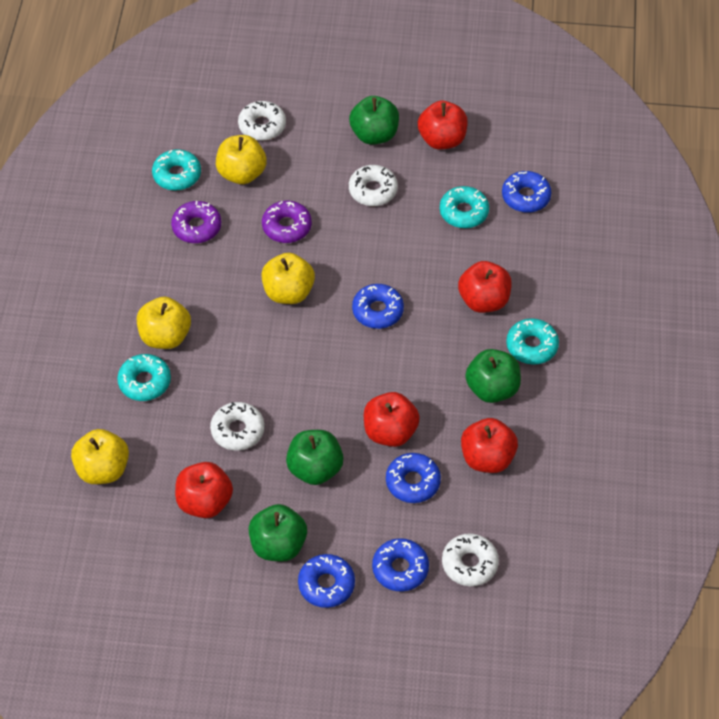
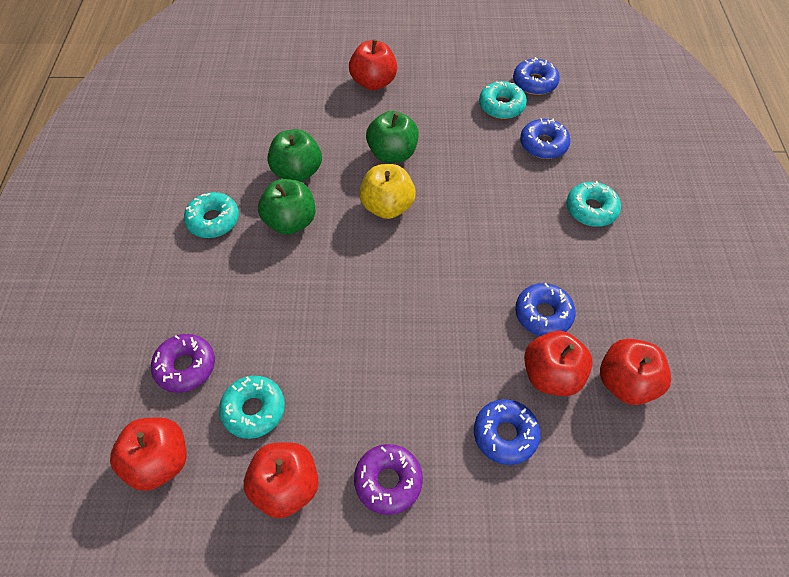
blue donut: 5 -> 4
green apple: 4 -> 3
white donut: 4 -> 0
yellow apple: 4 -> 1

